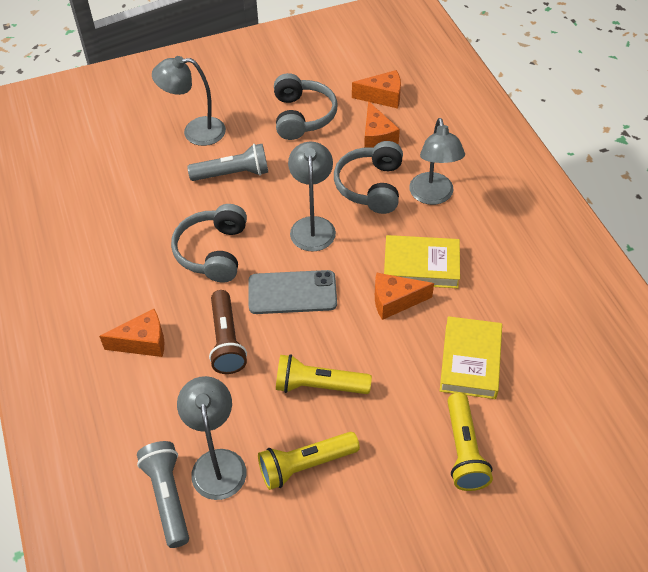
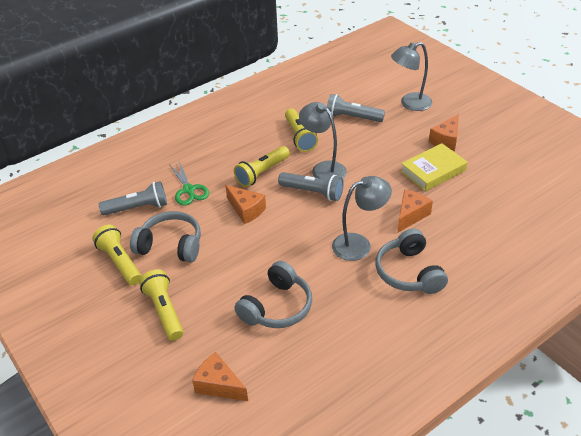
brown flashlight: 1 -> 0
green scissors: 0 -> 1
grey flashlight: 2 -> 3
grey lamp: 4 -> 3
grey phone: 1 -> 0
yellow book: 2 -> 1
yellow flashlight: 3 -> 4

